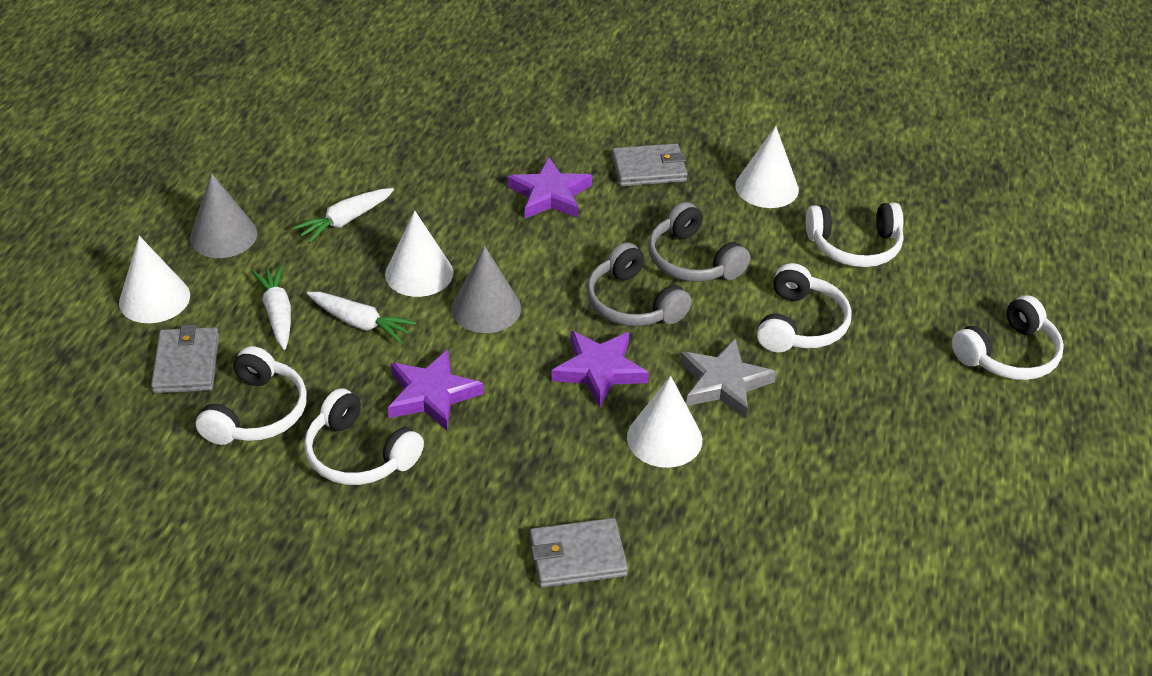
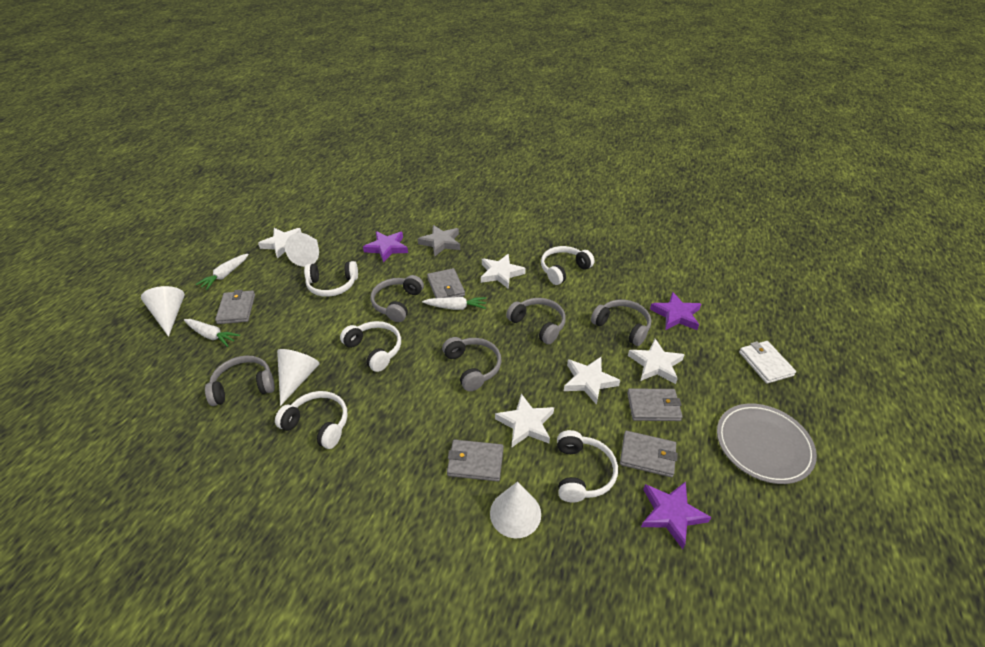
grey cone: 2 -> 0
grey headphones: 2 -> 5
grey plate: 0 -> 1
grey wallet: 3 -> 5
white star: 0 -> 5
white wallet: 0 -> 1

